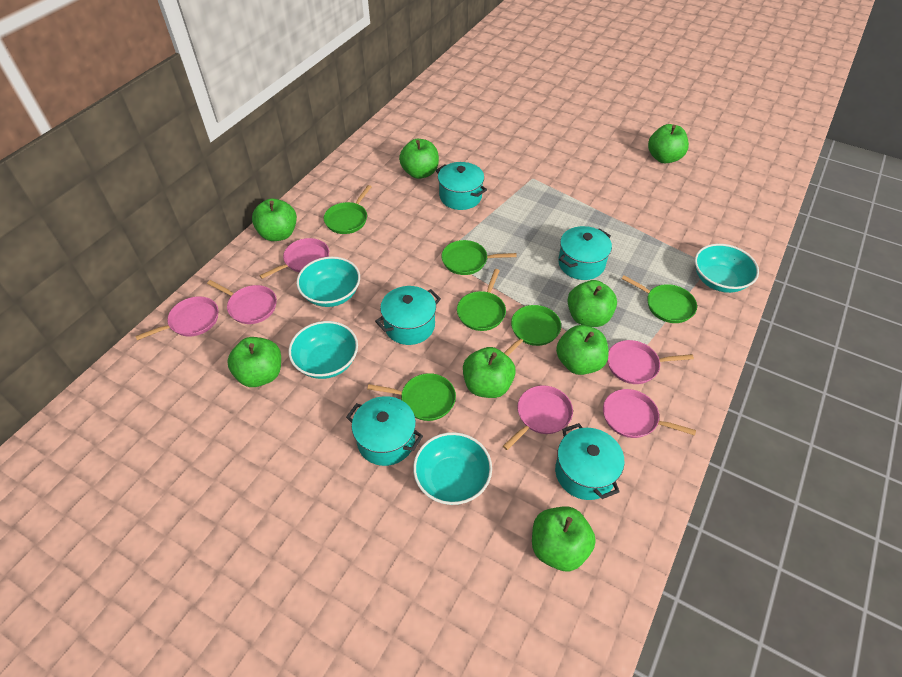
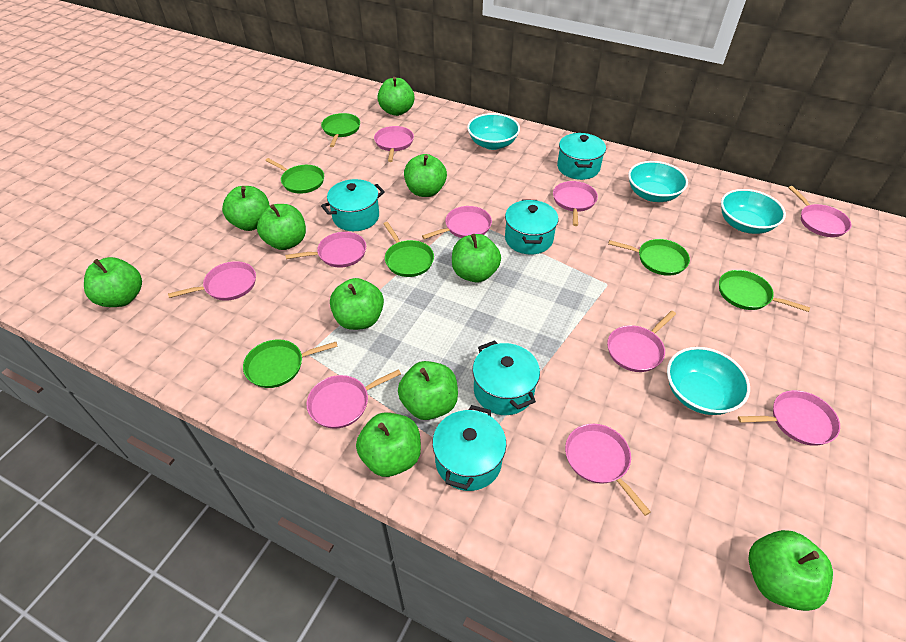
green apple: 8 -> 10
pink pan: 6 -> 10

